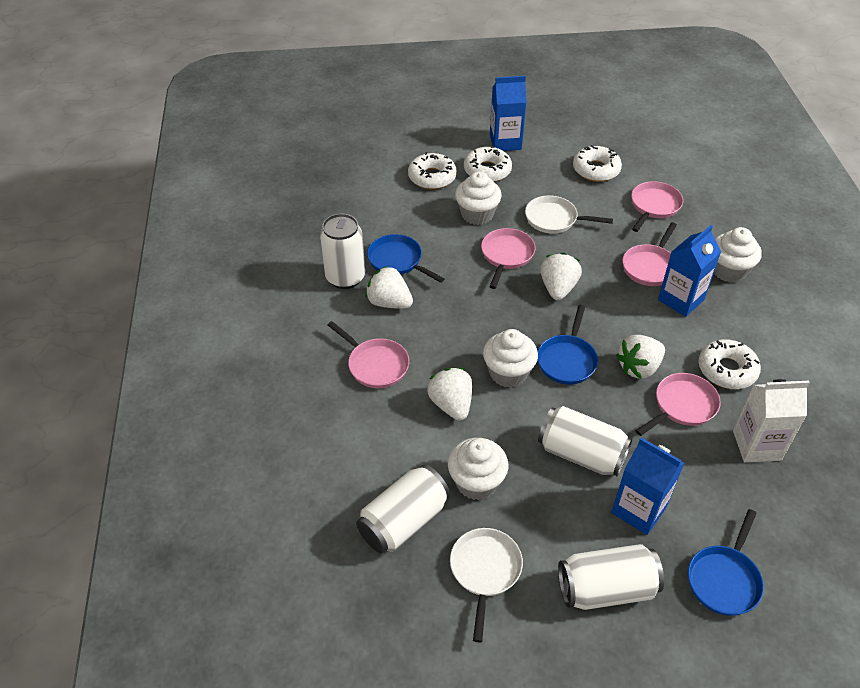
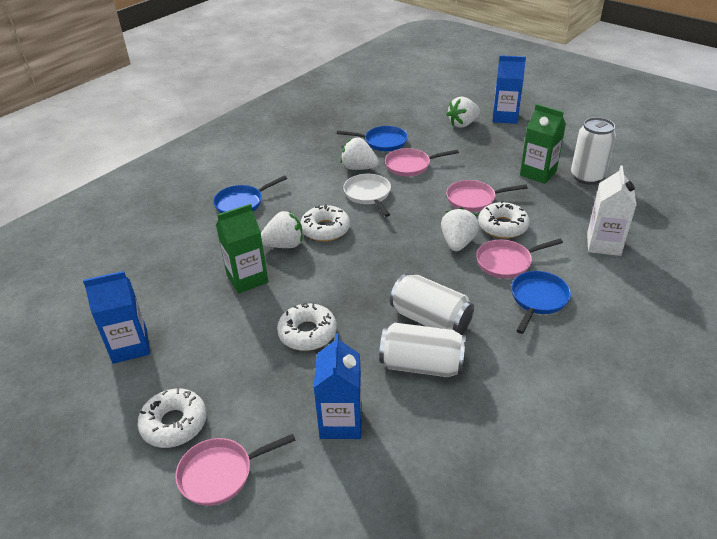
green carton: 0 -> 2
pink pan: 5 -> 4
white can: 4 -> 3
white cupcake: 4 -> 0
white pan: 2 -> 1

